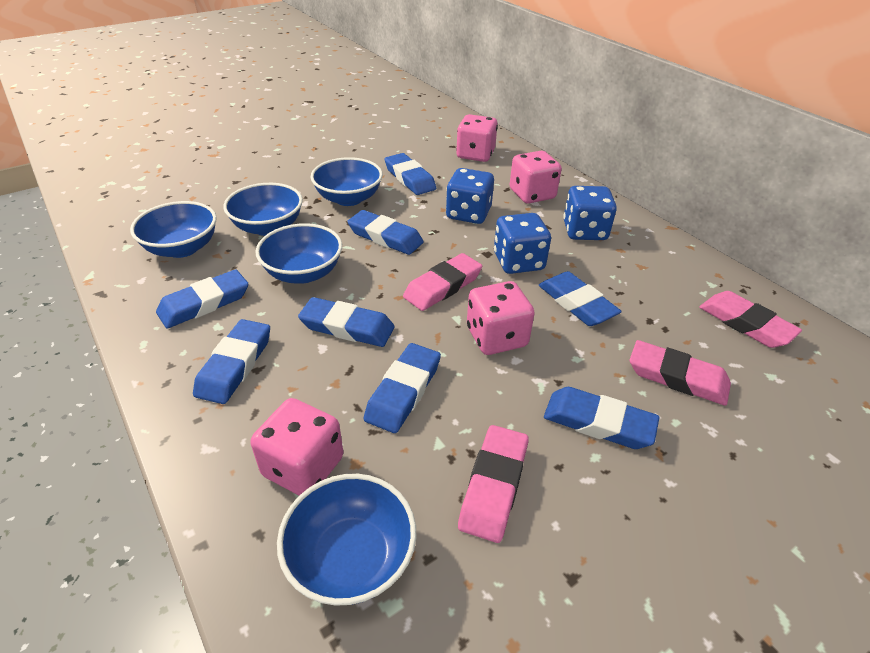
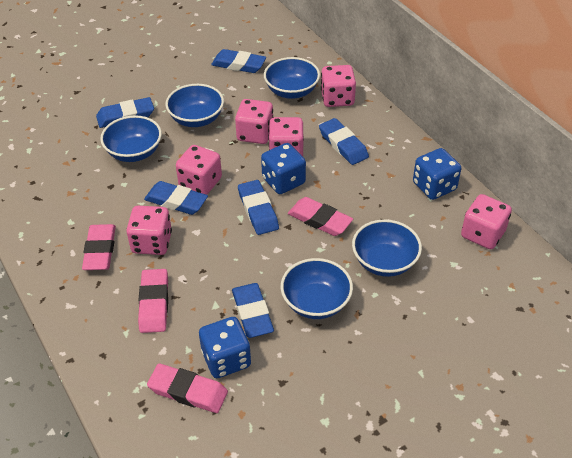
blue eraser: 8 -> 6
pink dice: 4 -> 6

